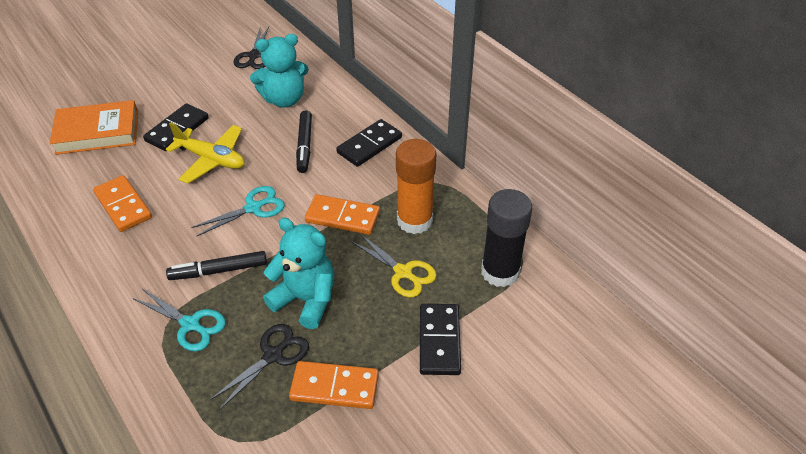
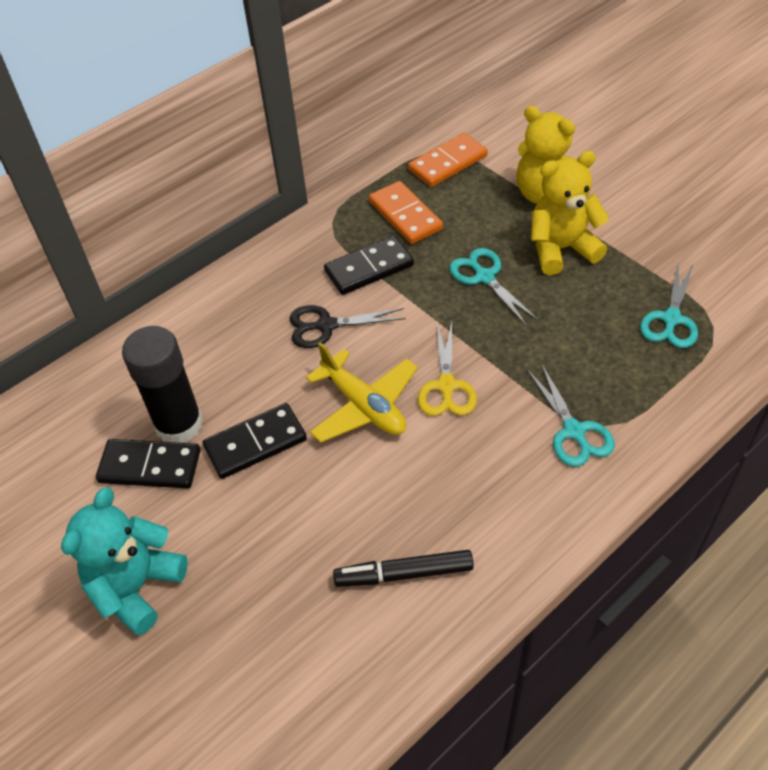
black marker: 2 -> 1
black scissors: 2 -> 1
orange book: 1 -> 0
orange domino: 3 -> 2
orange glue stick: 1 -> 0
turquoise scissors: 2 -> 3
turquoise teddy bear: 2 -> 1
yellow teddy bear: 0 -> 2

